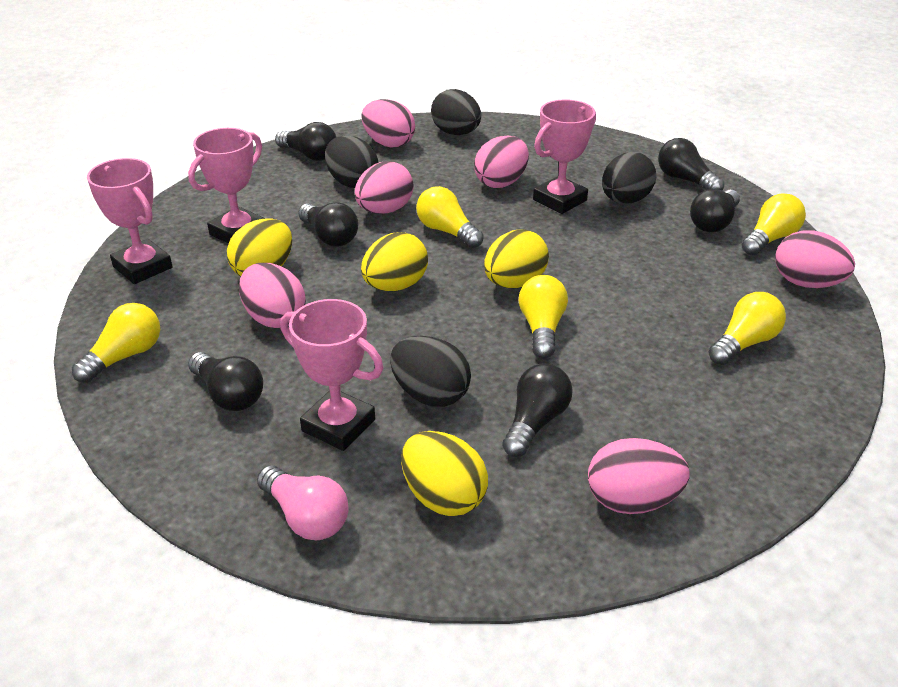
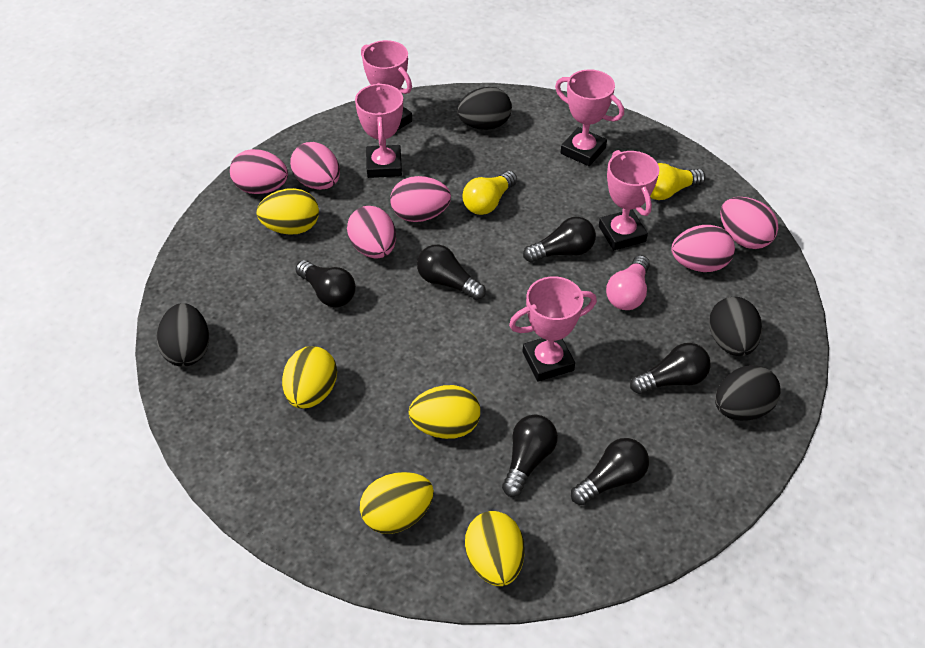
pink trophy: 4 -> 5
yellow egg: 4 -> 5
yellow light bulb: 5 -> 2

